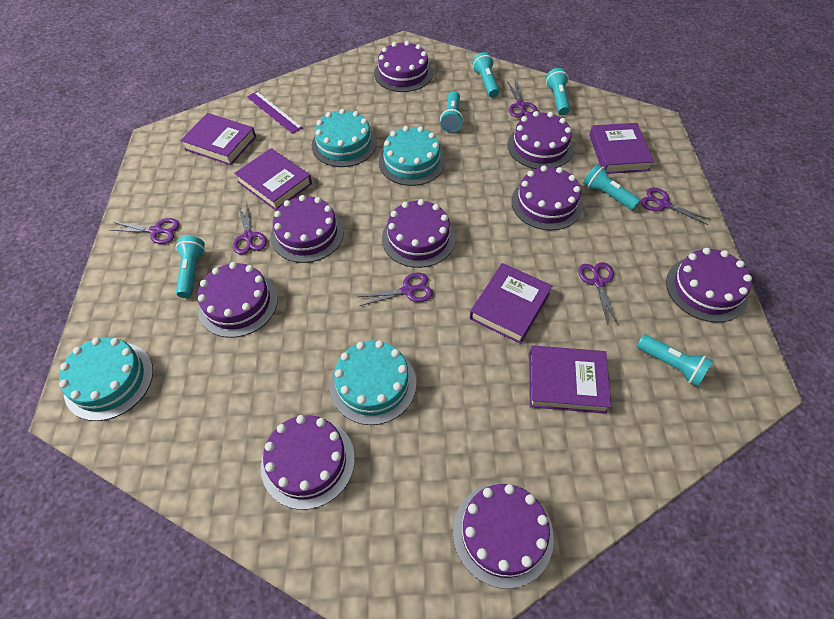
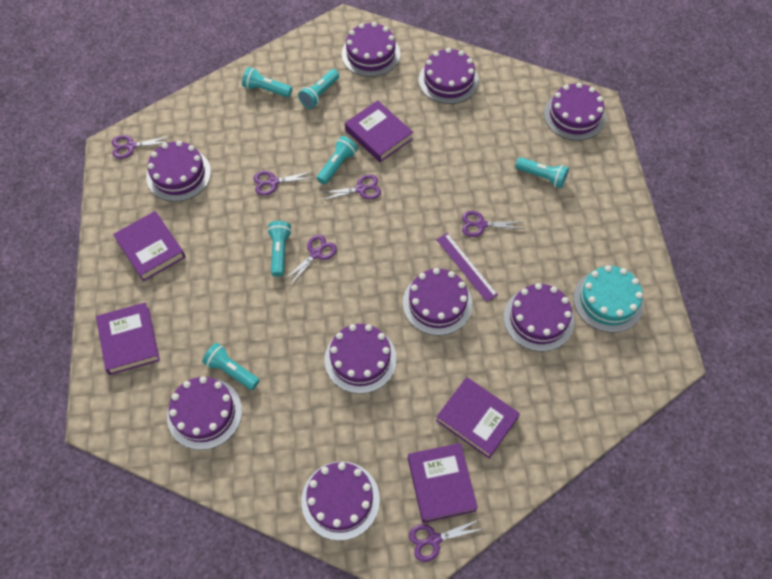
turquoise cake: 4 -> 1

